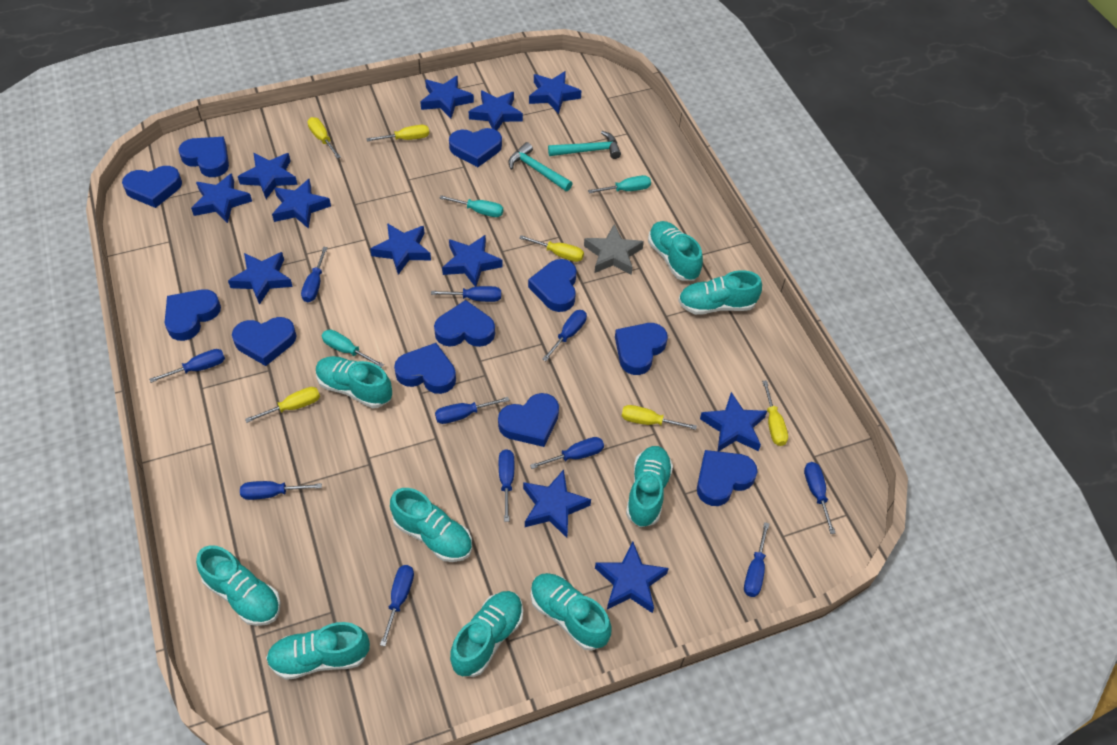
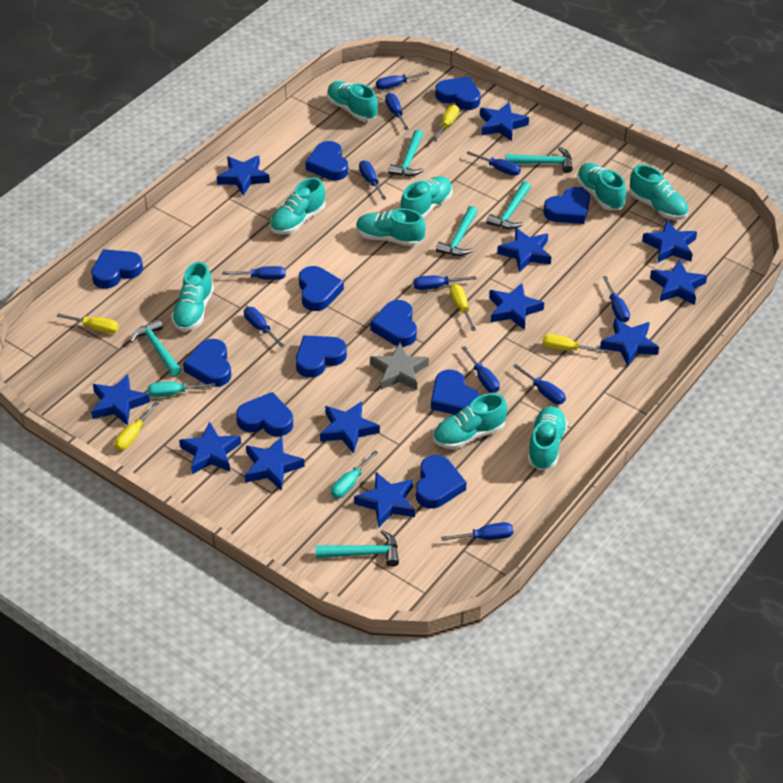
turquoise hammer: 2 -> 6
turquoise screwdriver: 3 -> 2
yellow screwdriver: 6 -> 5

